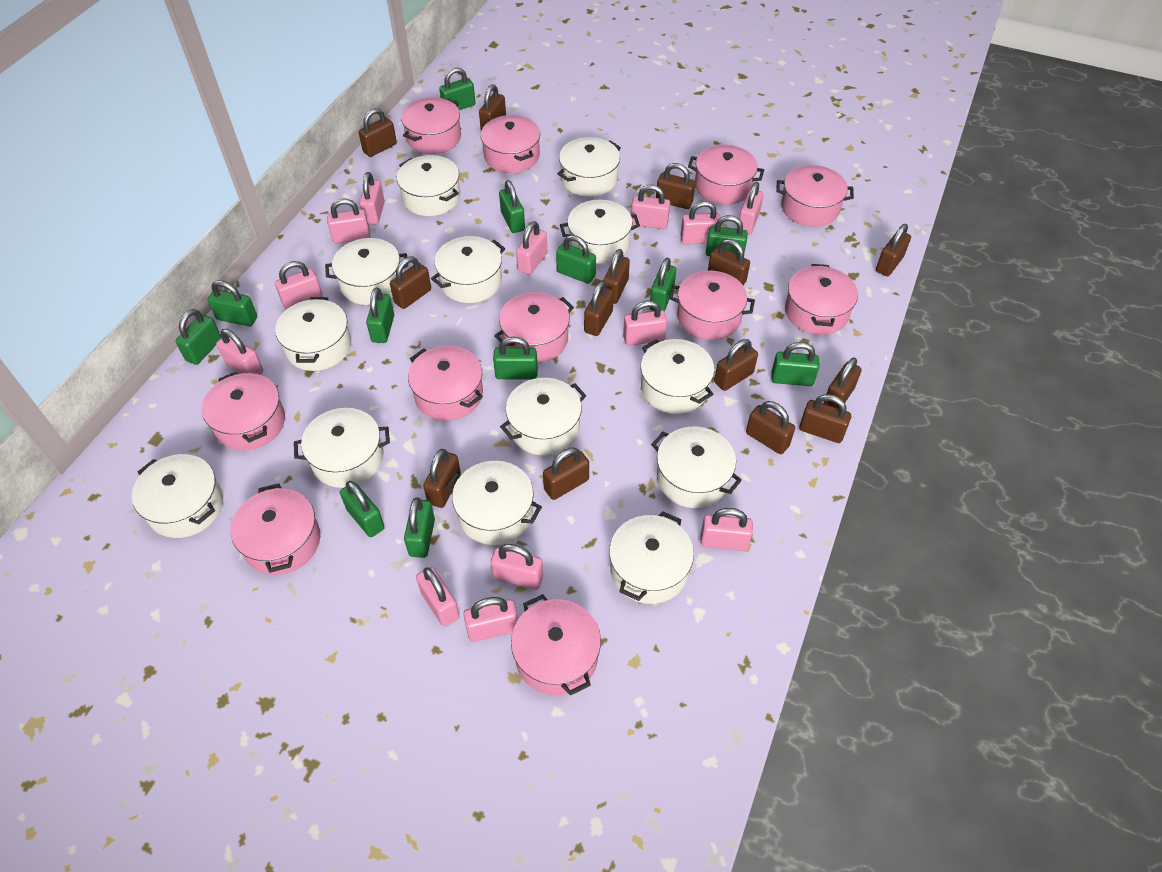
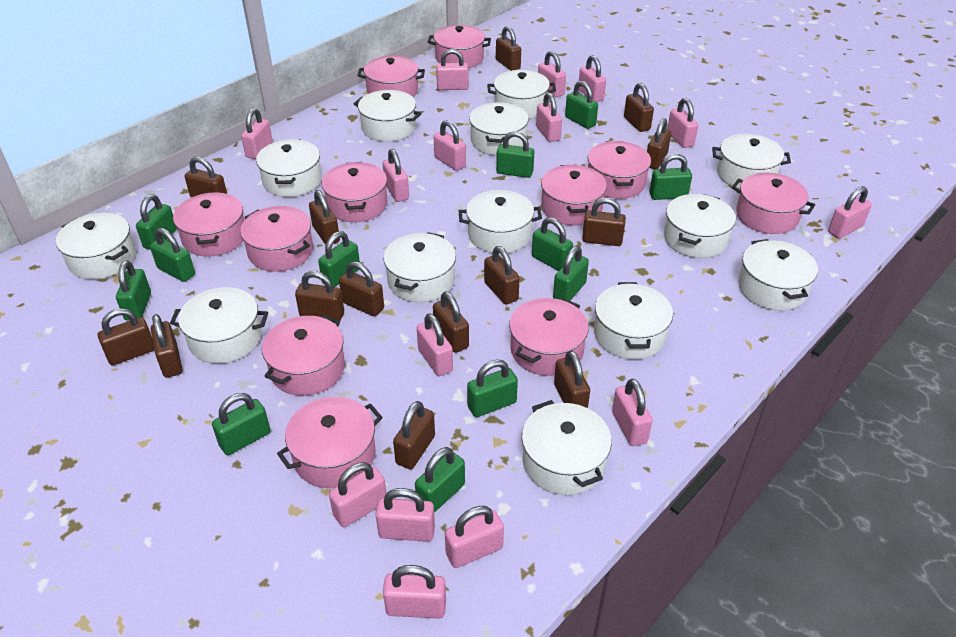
pink padlock: 13 -> 15

